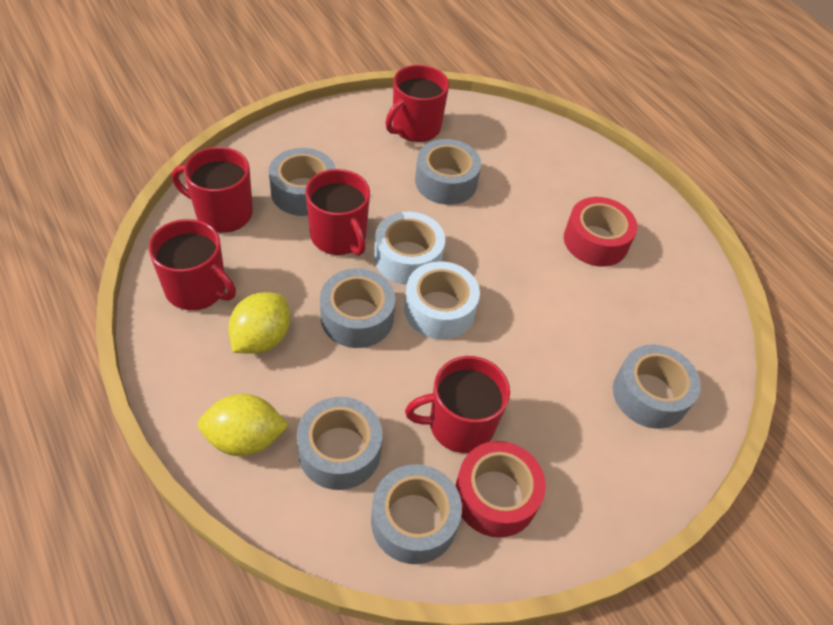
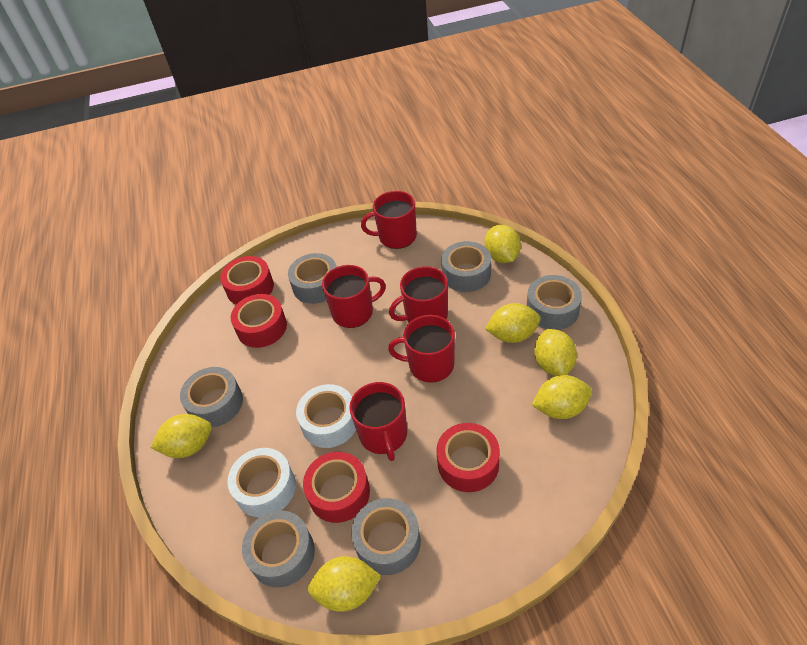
red tape: 2 -> 4
yellow lemon: 2 -> 6

